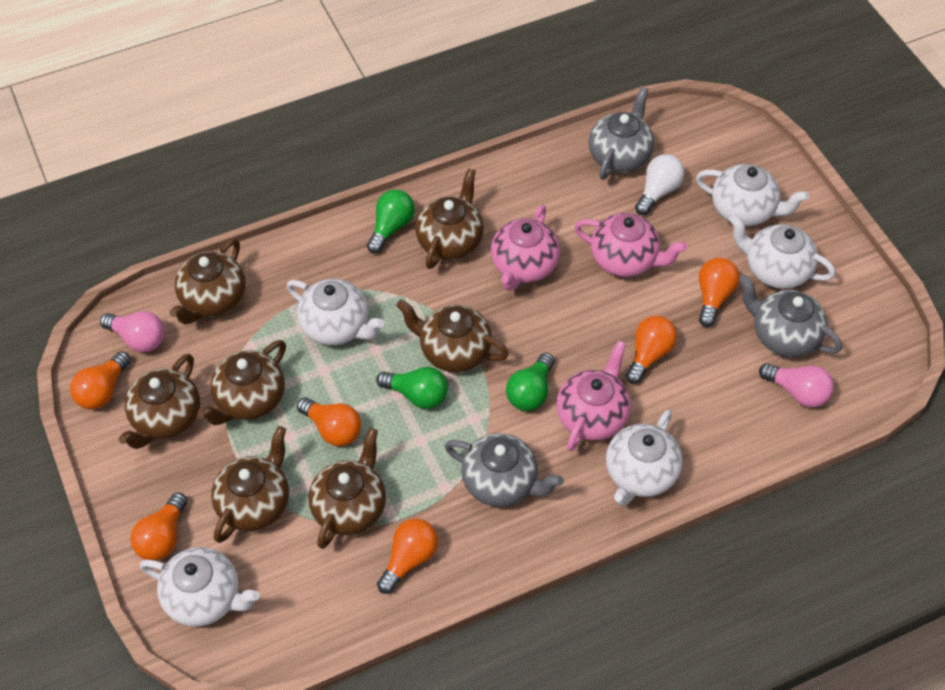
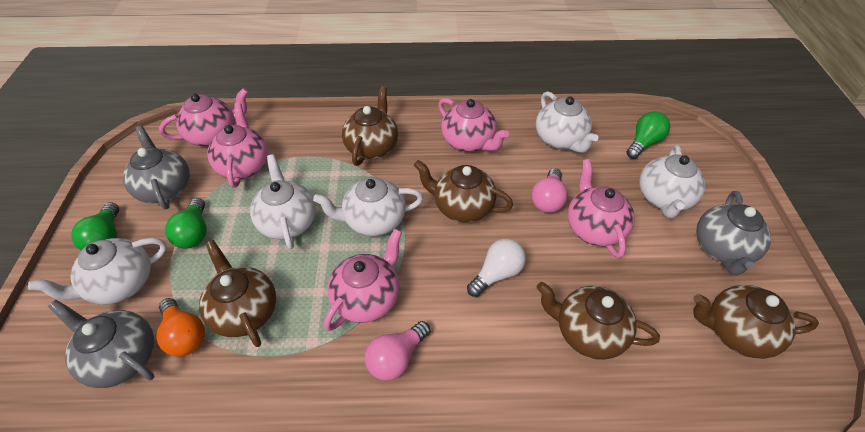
brown teapot: 7 -> 5
orange light bulb: 6 -> 1
pink teapot: 3 -> 5

